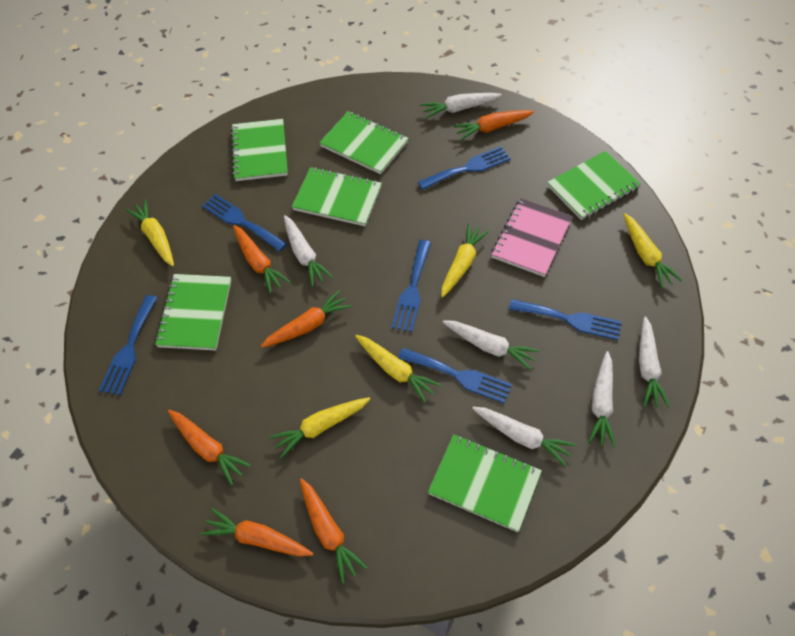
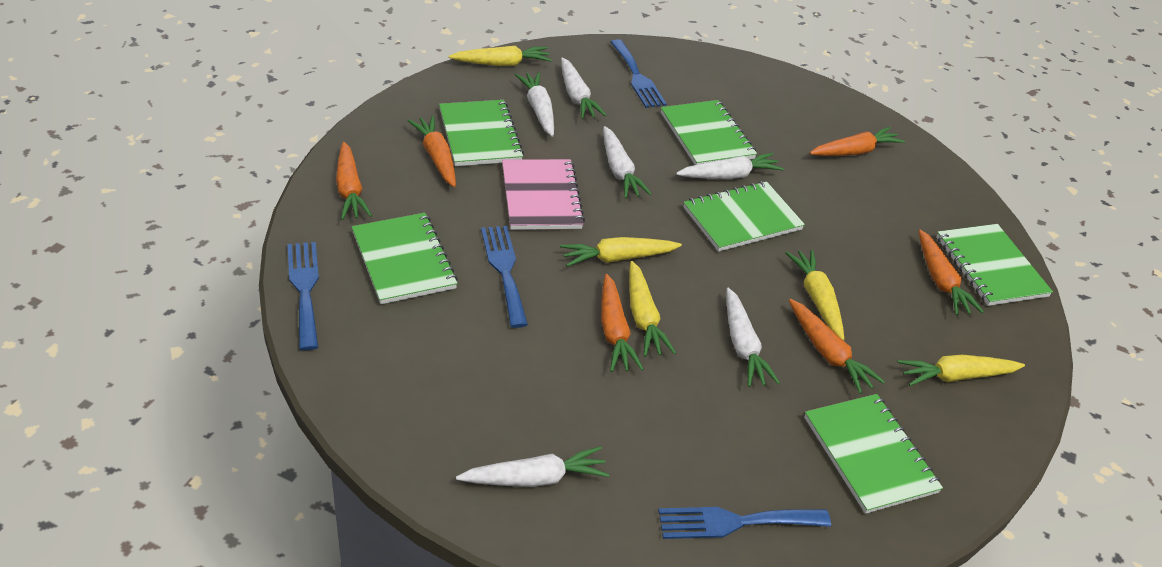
blue fork: 6 -> 4

